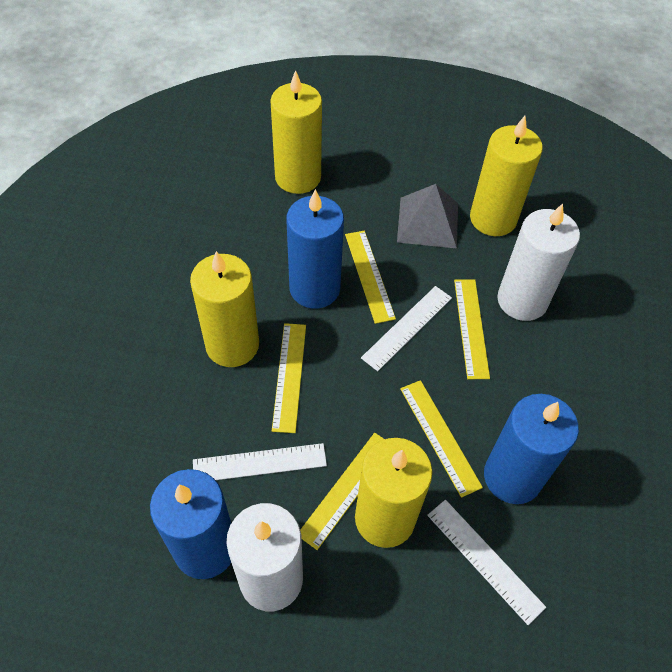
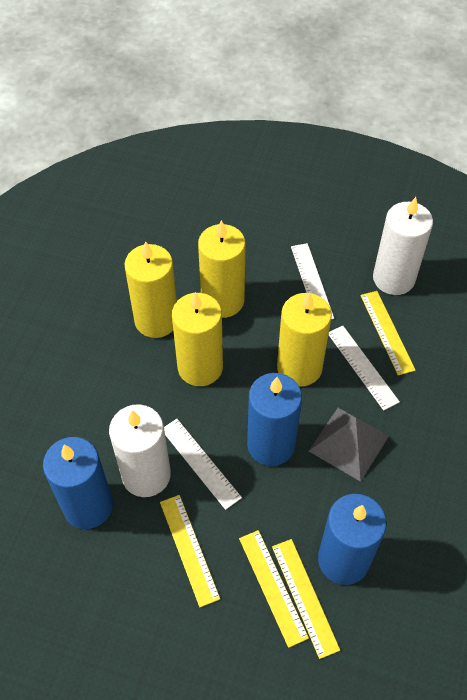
yellow ruler: 5 -> 4

